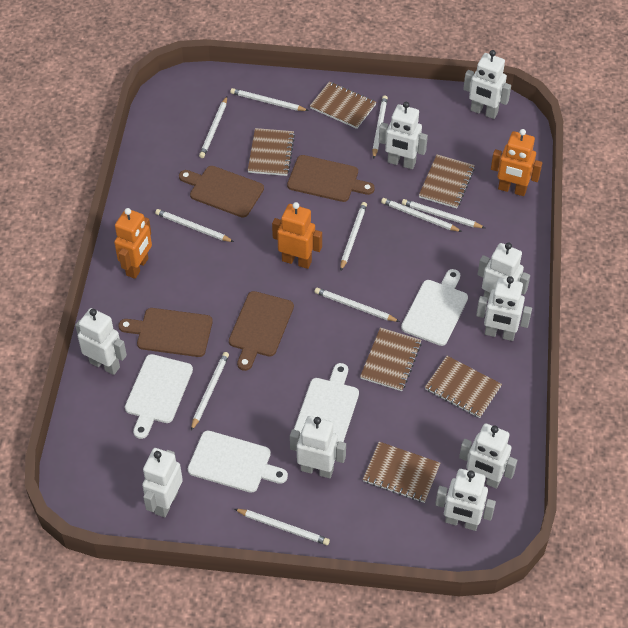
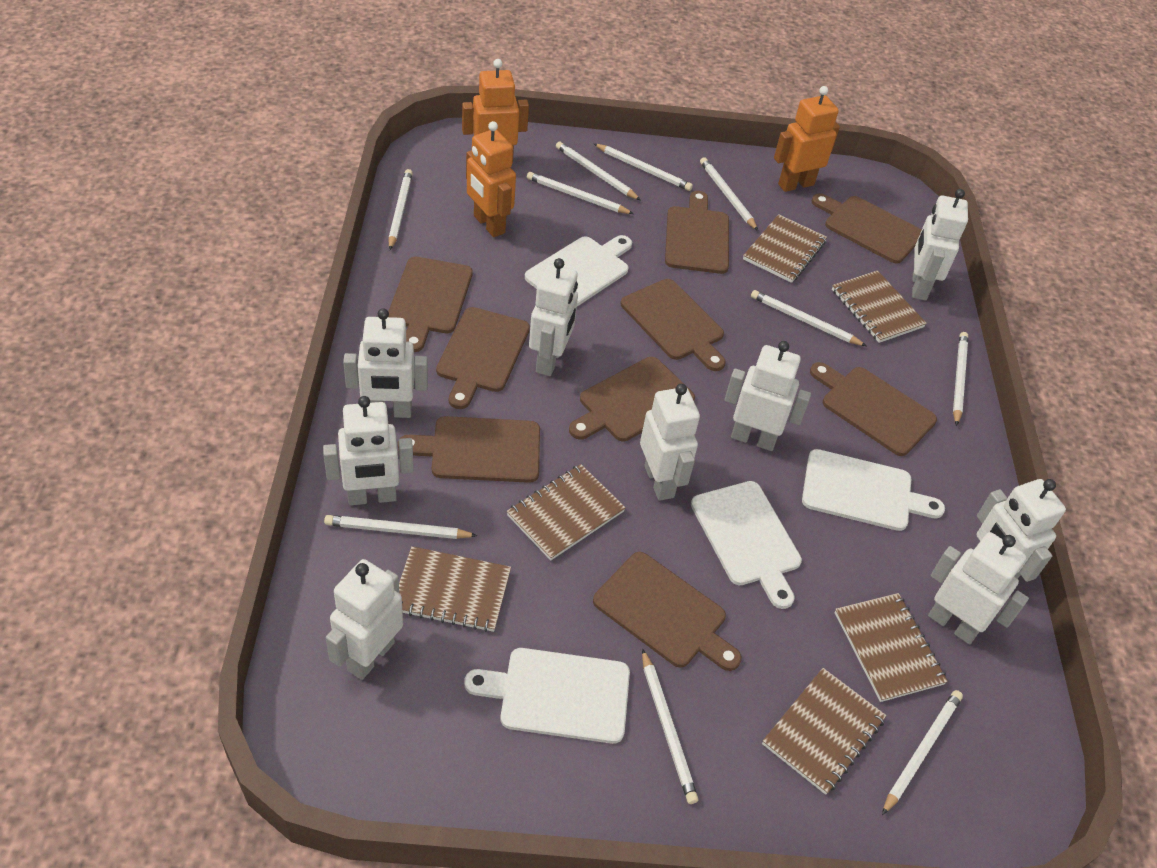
brown cutting board: 4 -> 9

